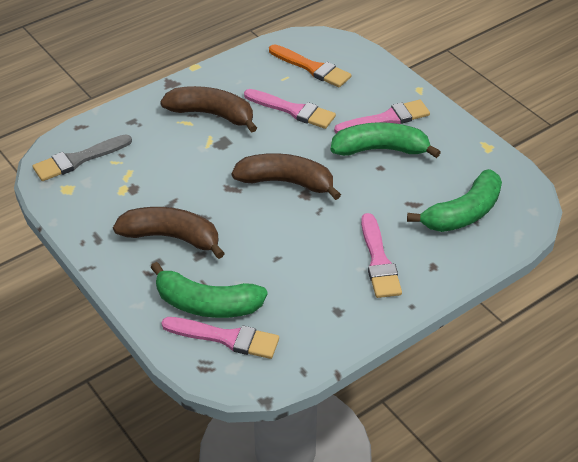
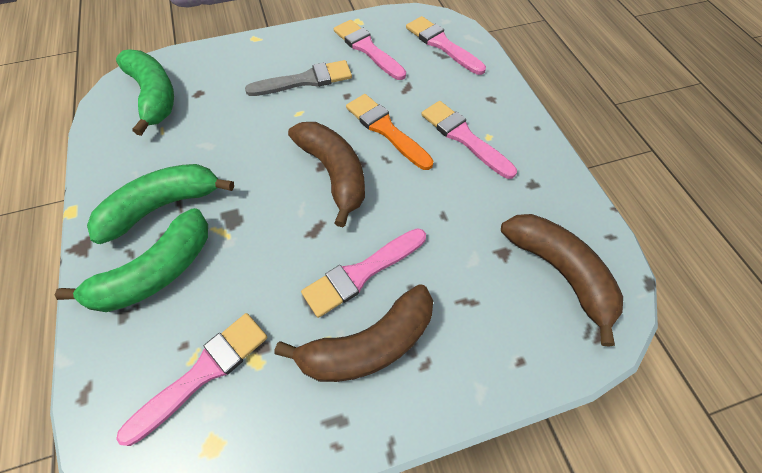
pink brush: 4 -> 5

